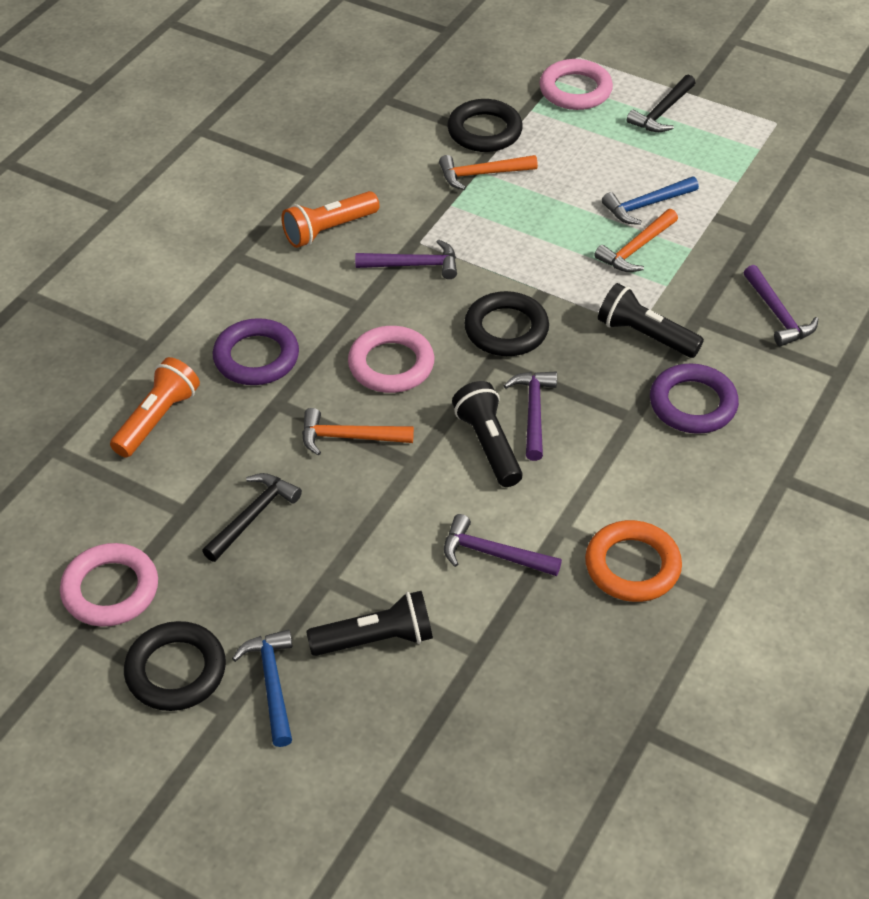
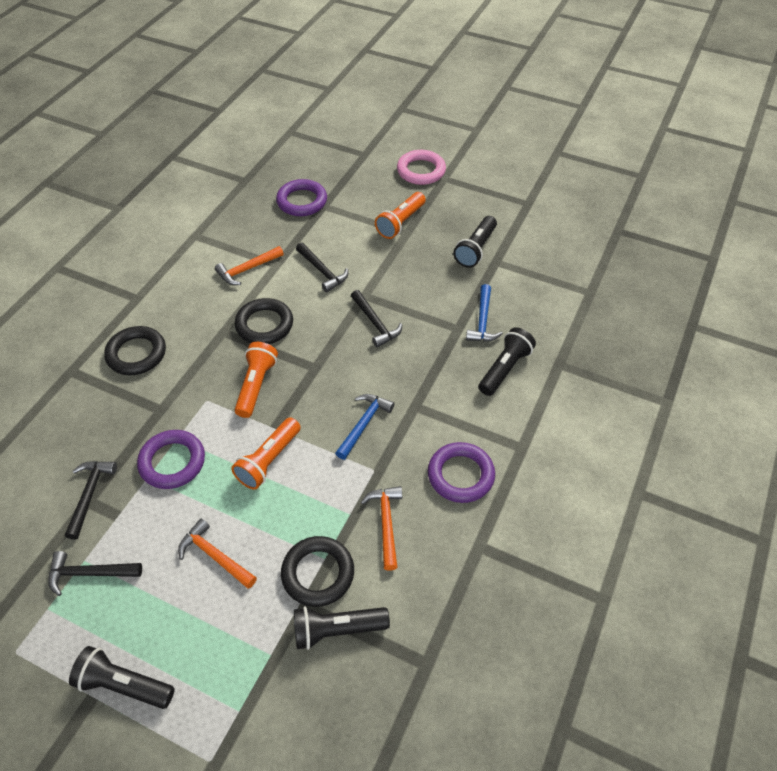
black flashlight: 3 -> 4
black hammer: 2 -> 4
orange flashlight: 2 -> 3
orange ring: 1 -> 0
pink ring: 3 -> 1
purple hammer: 4 -> 0
purple ring: 2 -> 3

